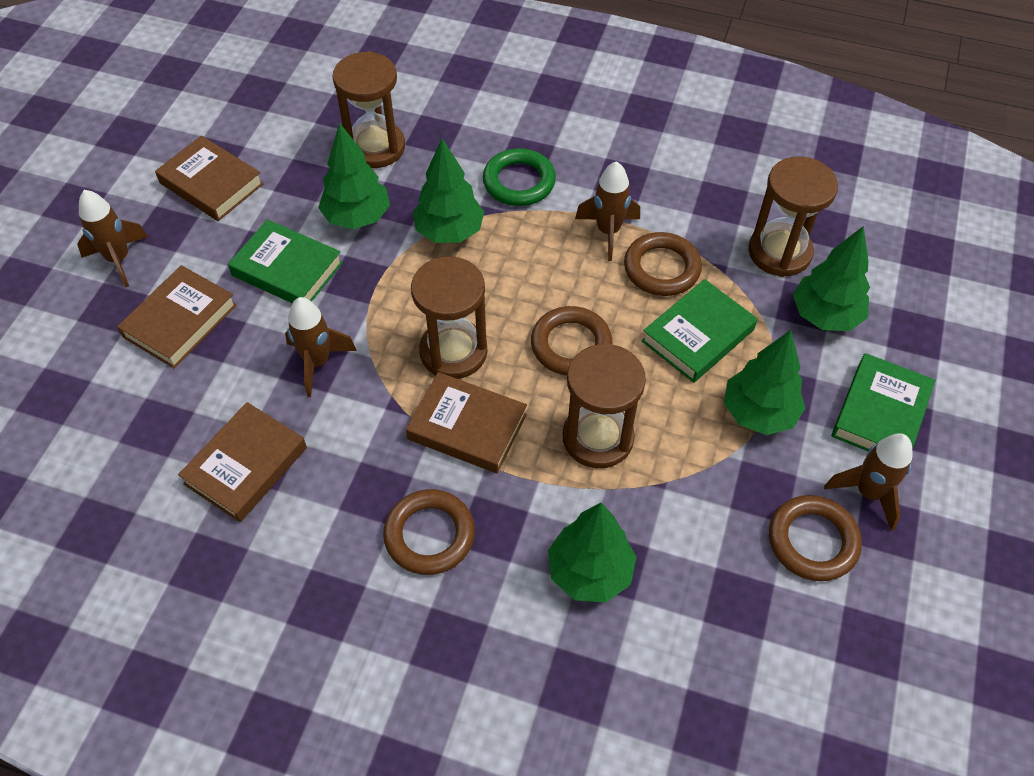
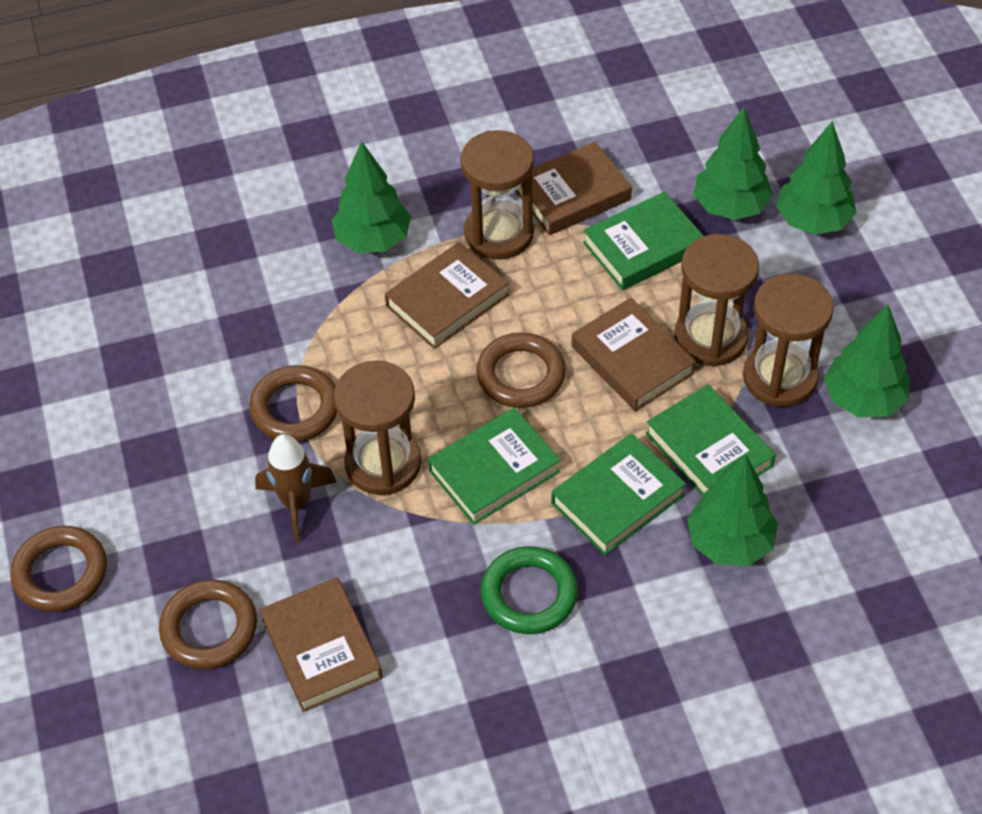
brown rocket: 4 -> 1
green book: 3 -> 4

